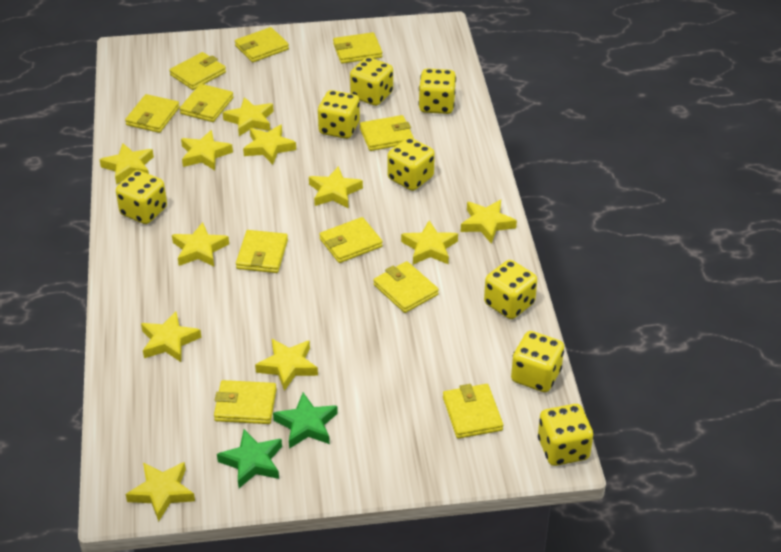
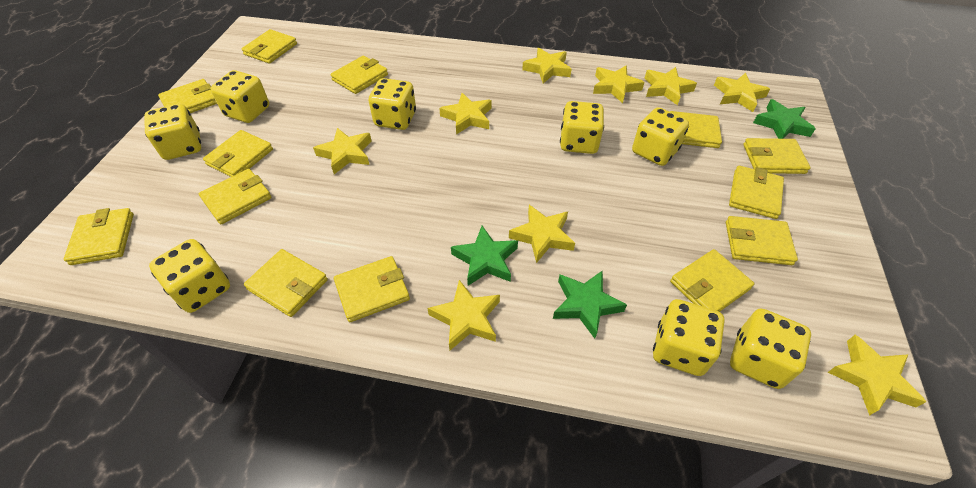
green star: 2 -> 3
yellow star: 11 -> 9
yellow wallet: 11 -> 13

